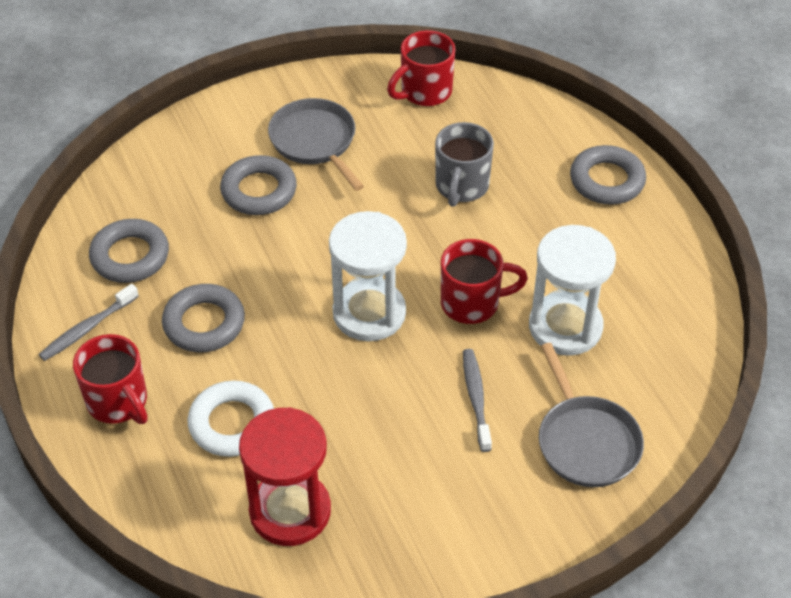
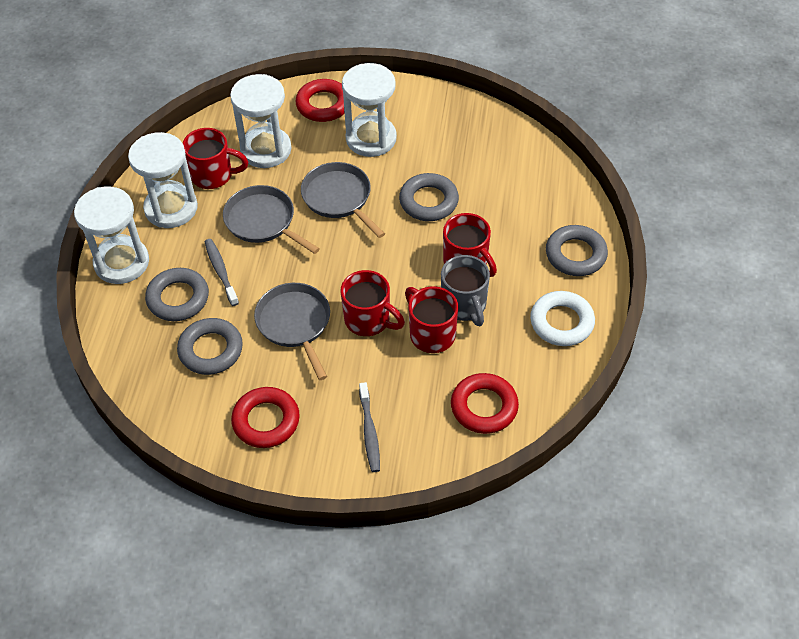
grey pan: 2 -> 3
red hourglass: 1 -> 0
red mug: 3 -> 4
red ring: 0 -> 3
white hourglass: 2 -> 4

